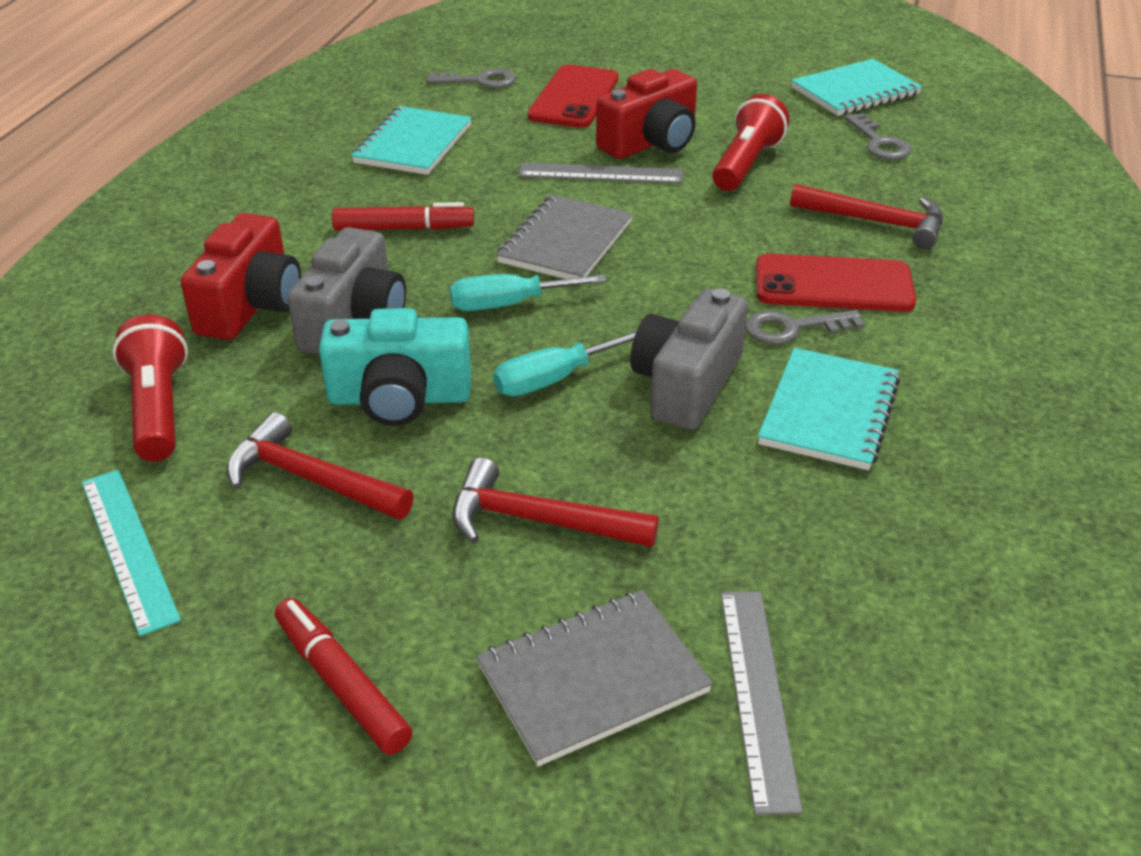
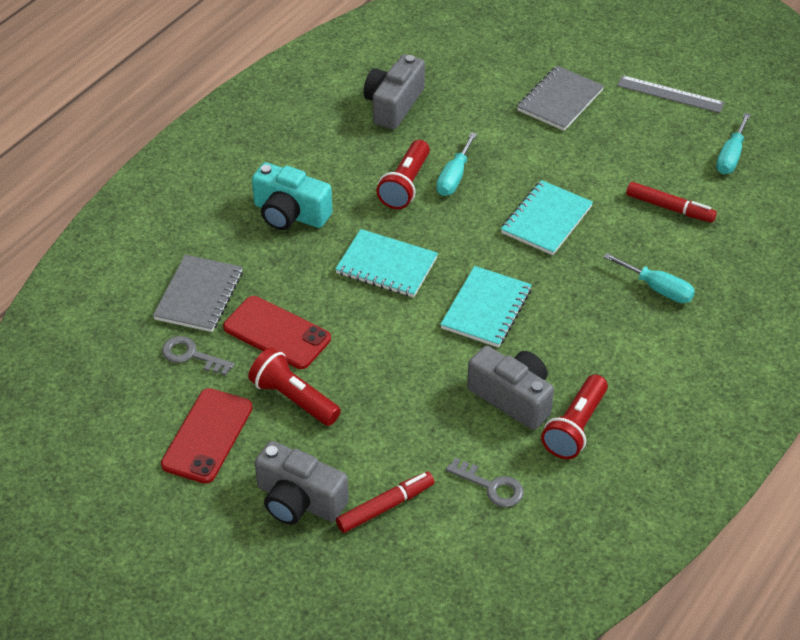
grey camera: 2 -> 3
grey key: 3 -> 2
grey ruler: 2 -> 1
red camera: 2 -> 0
red flashlight: 2 -> 3
red hammer: 3 -> 0
turquoise ruler: 1 -> 0
turquoise screwdriver: 2 -> 3

